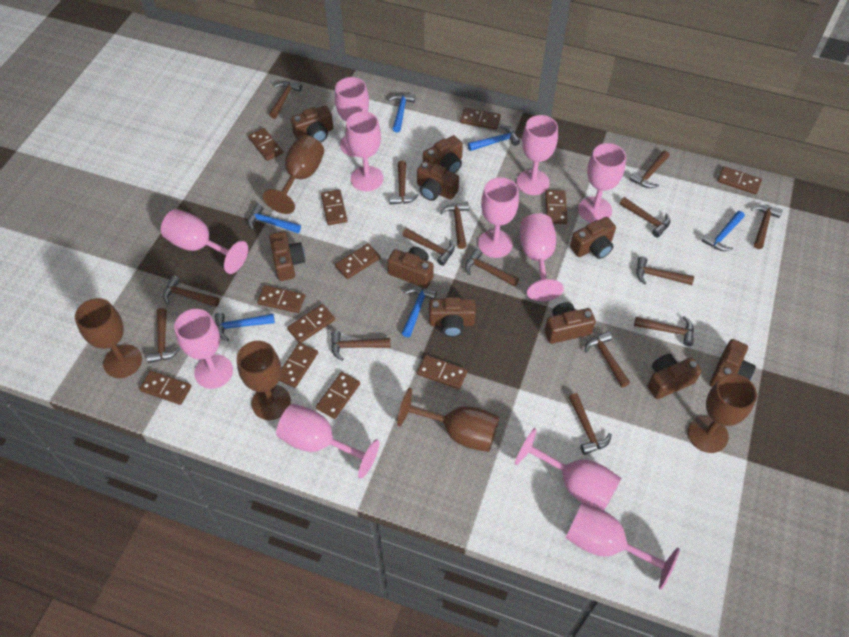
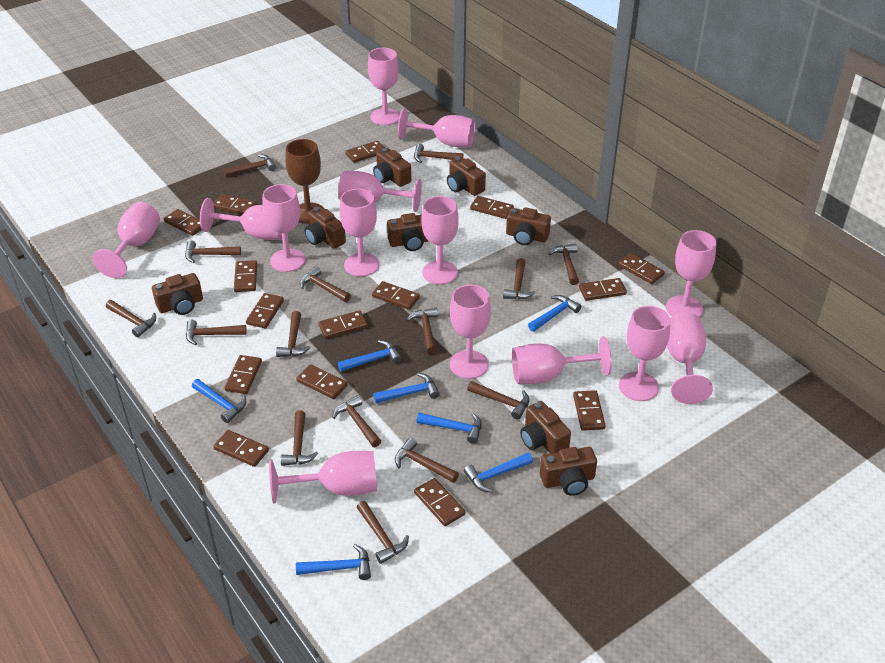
blue hammer: 6 -> 7
brown camera: 10 -> 8
brown domino: 12 -> 15
brown goblet: 5 -> 1
pink goblet: 11 -> 14

